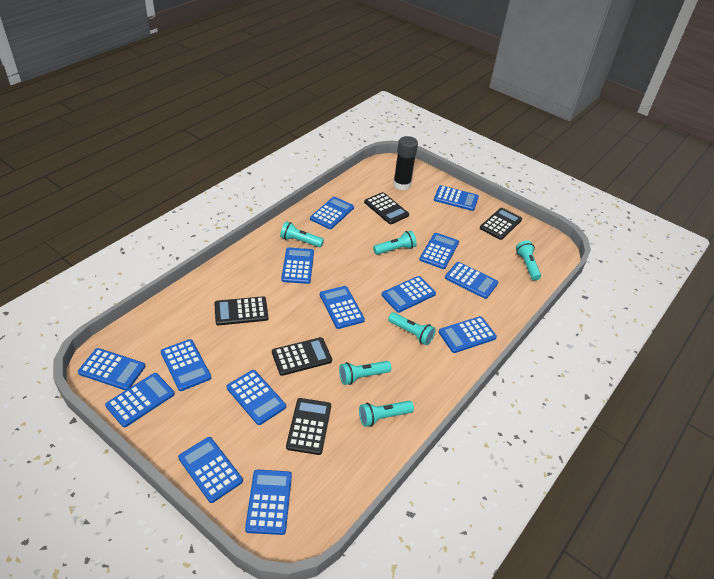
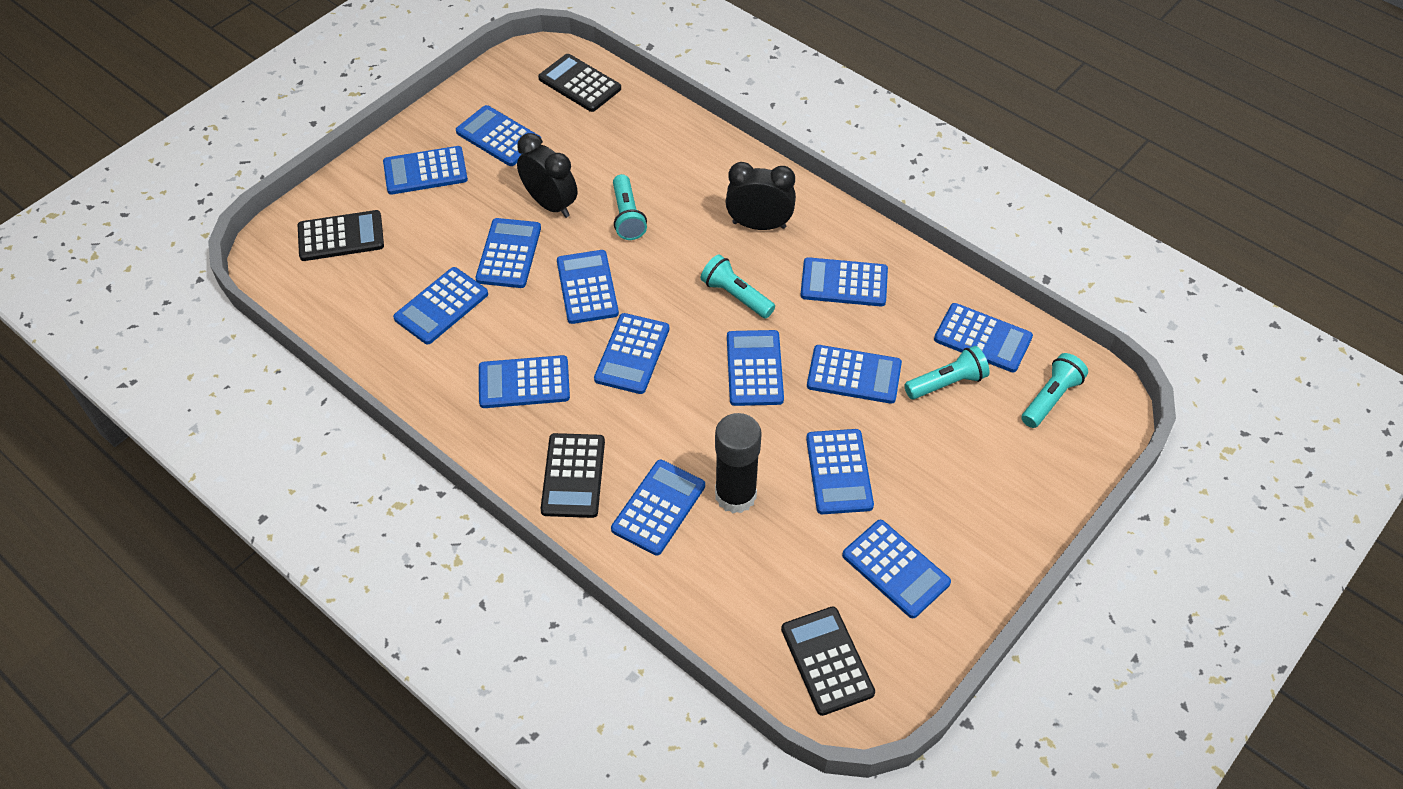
black calculator: 5 -> 4
black clock: 0 -> 2
turquoise flashlight: 6 -> 4

